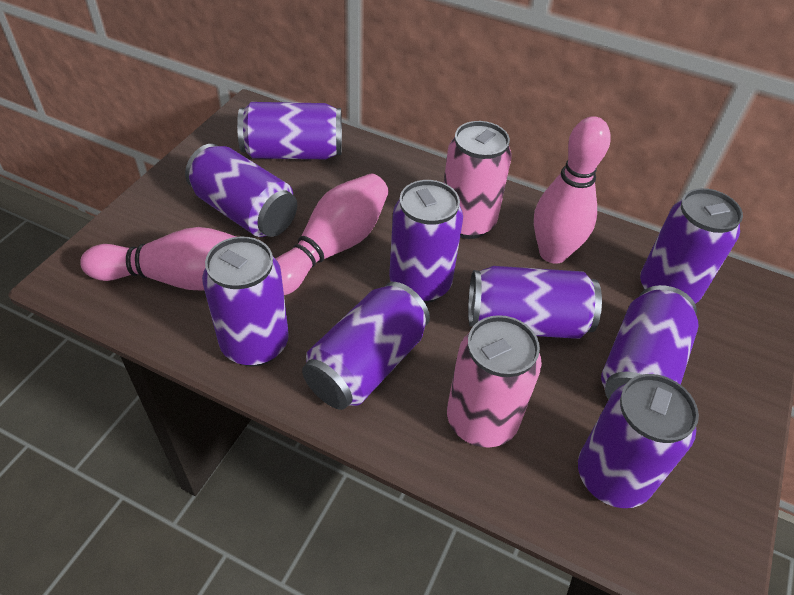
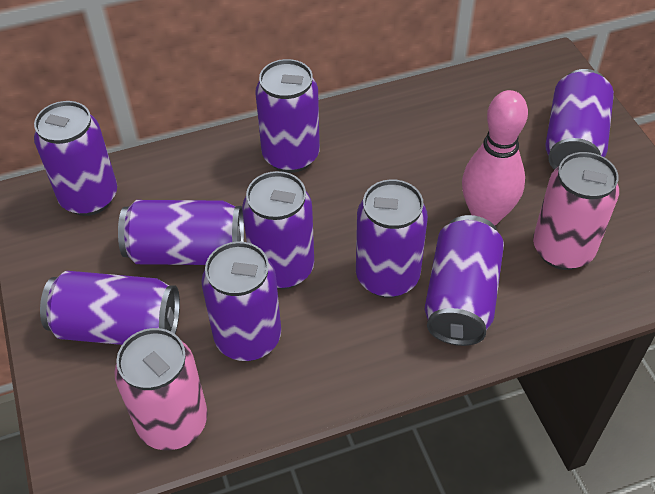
pink bowling pin: 3 -> 1

